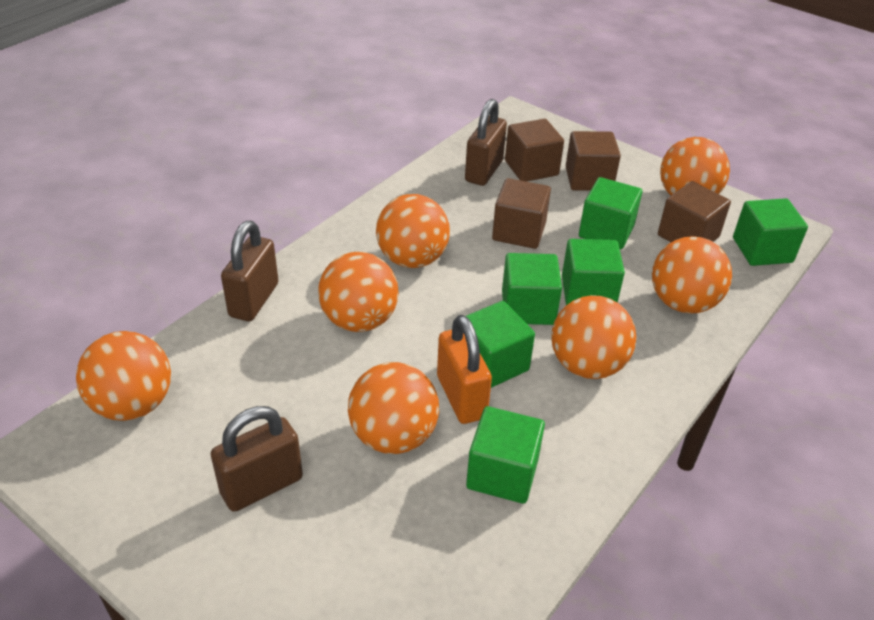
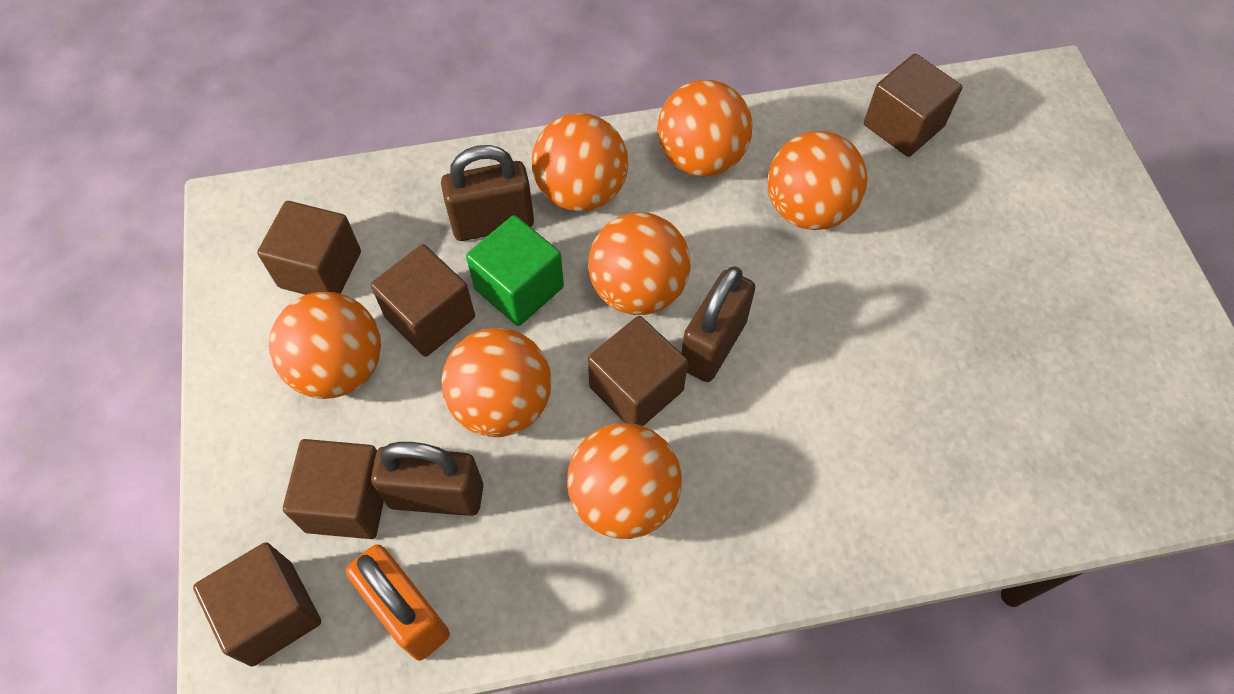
brown cube: 4 -> 6
green cube: 6 -> 1

